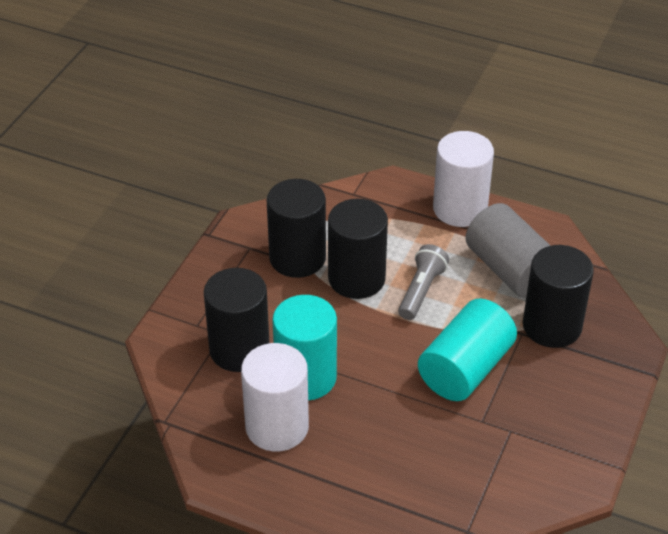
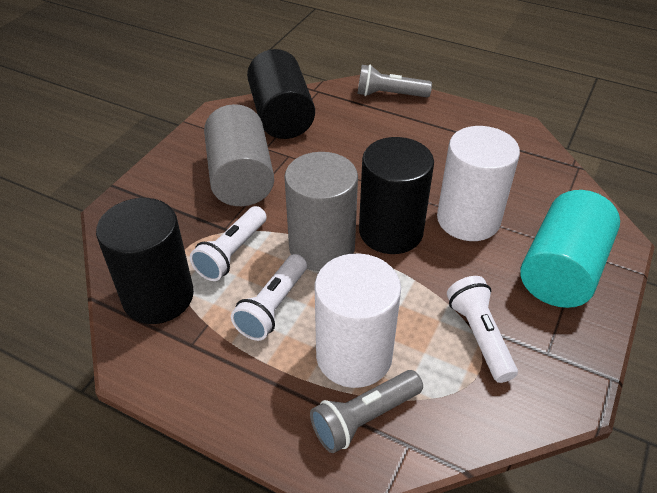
black cylinder: 4 -> 3
grey cylinder: 1 -> 2
grey flashlight: 1 -> 2
turquoise cylinder: 2 -> 1
white flashlight: 0 -> 3

